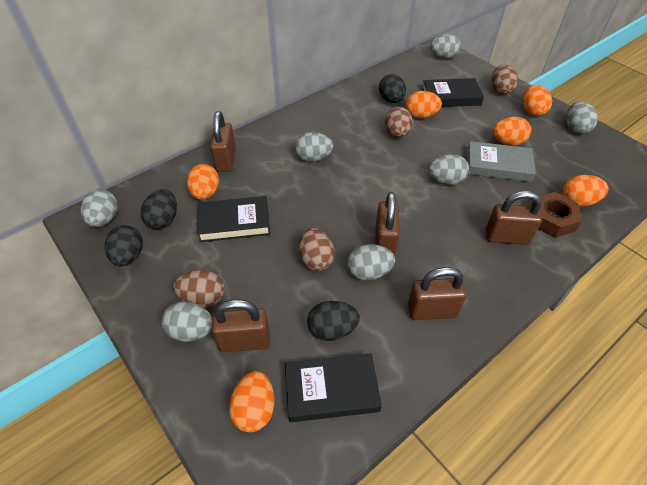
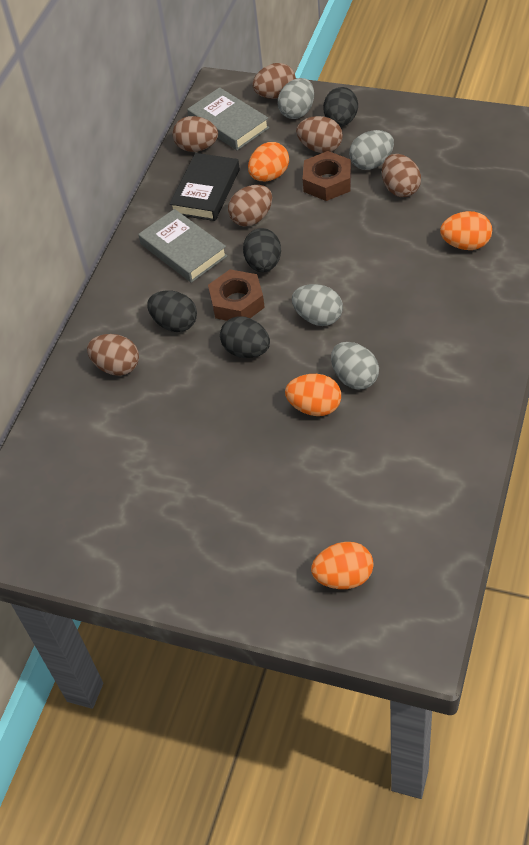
black book: 3 -> 1
brown egg: 4 -> 6
brown nut: 1 -> 2
brown padlock: 5 -> 0
grey book: 1 -> 2
grey egg: 7 -> 4
orange egg: 6 -> 4

